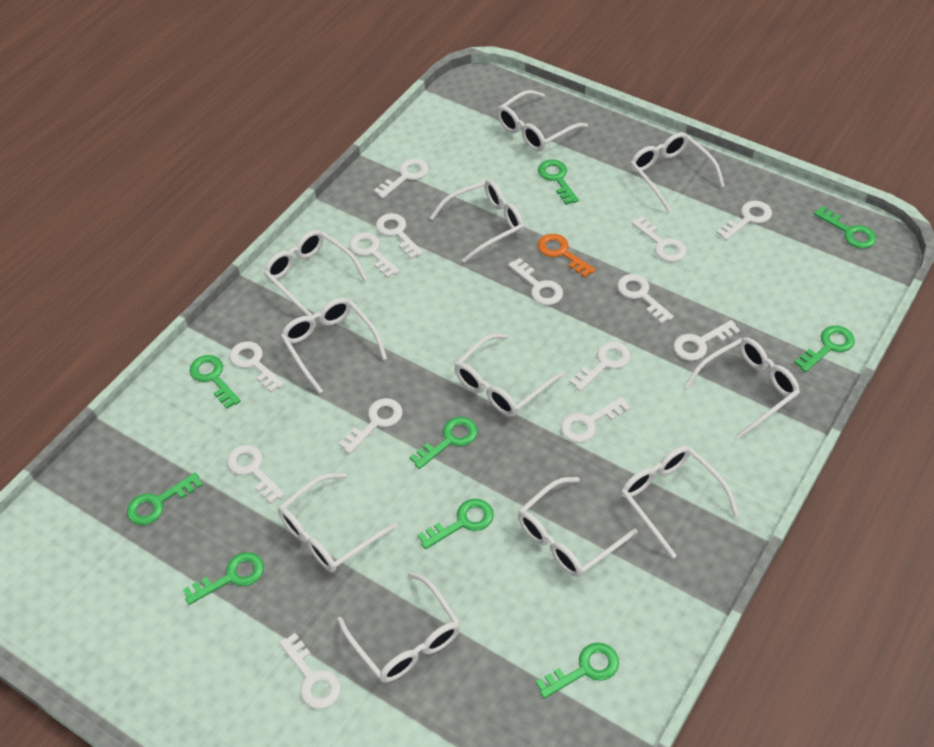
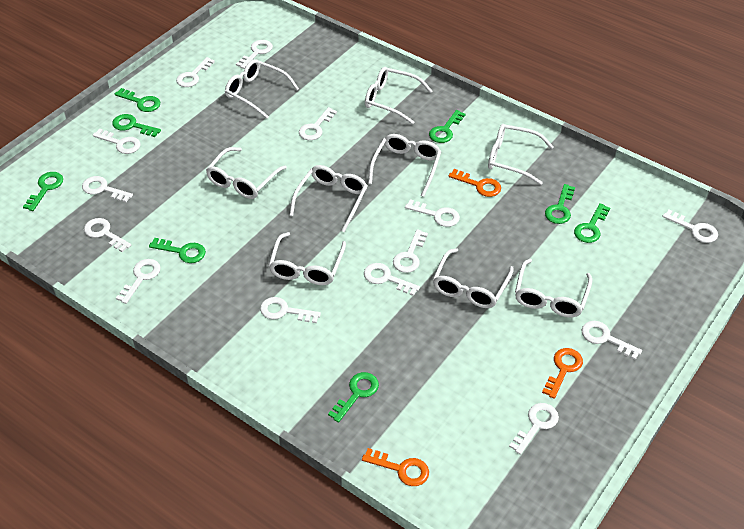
green key: 9 -> 8
orange key: 1 -> 3
white glasses: 11 -> 9

